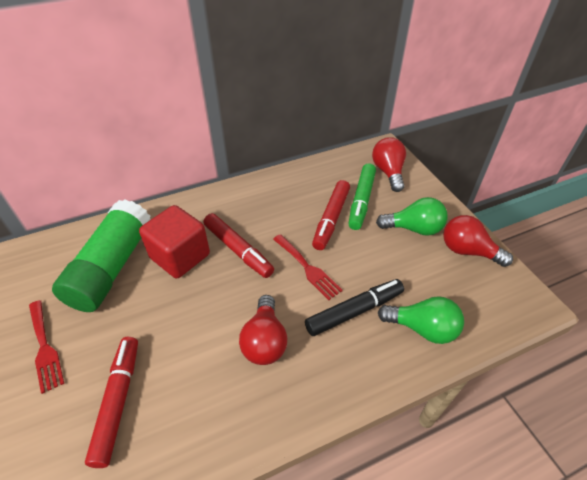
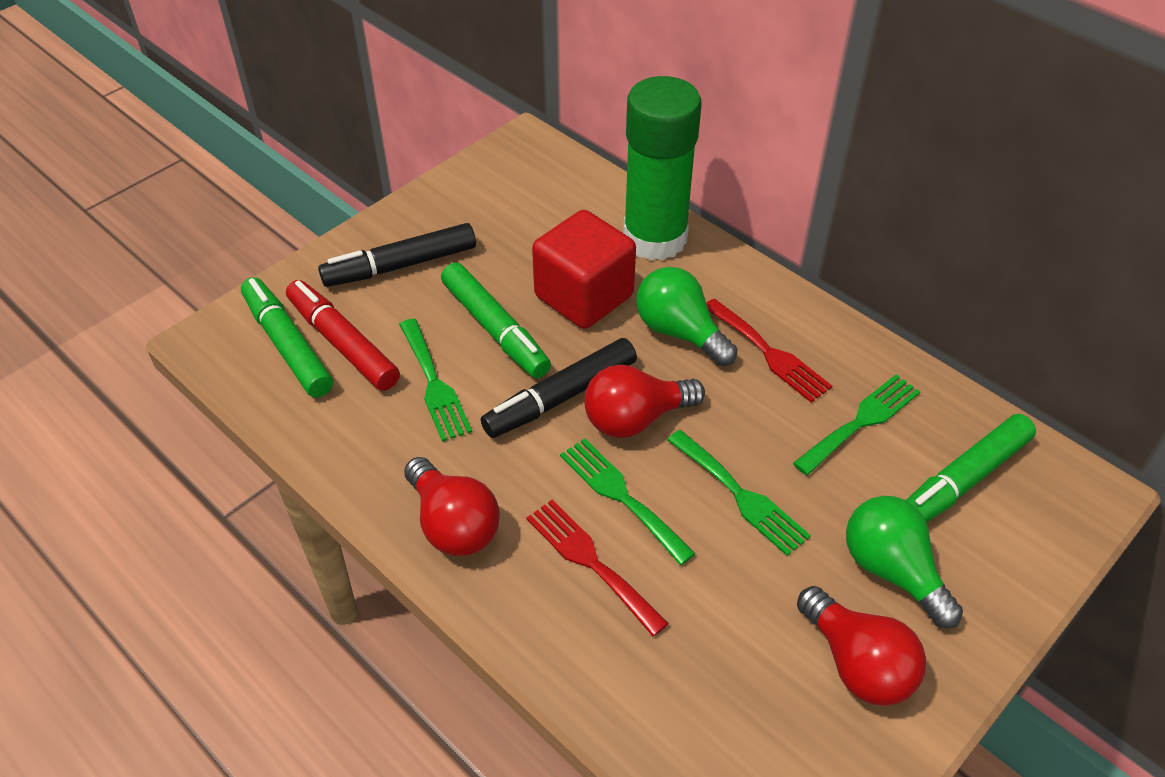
black marker: 1 -> 2
green fork: 0 -> 4
green marker: 1 -> 3
red marker: 3 -> 1

